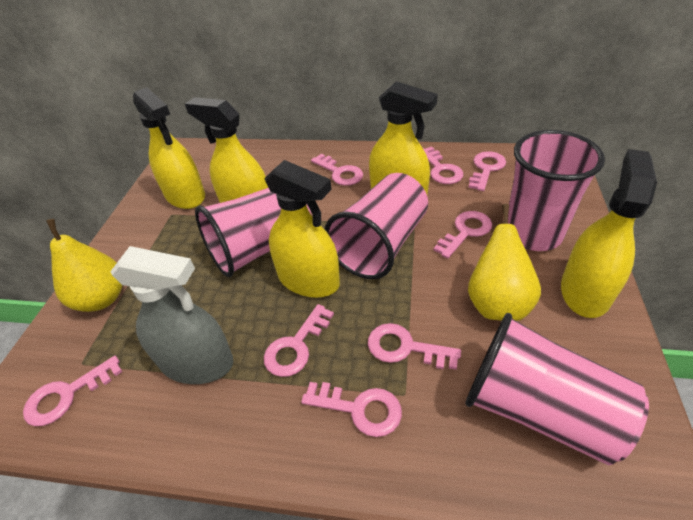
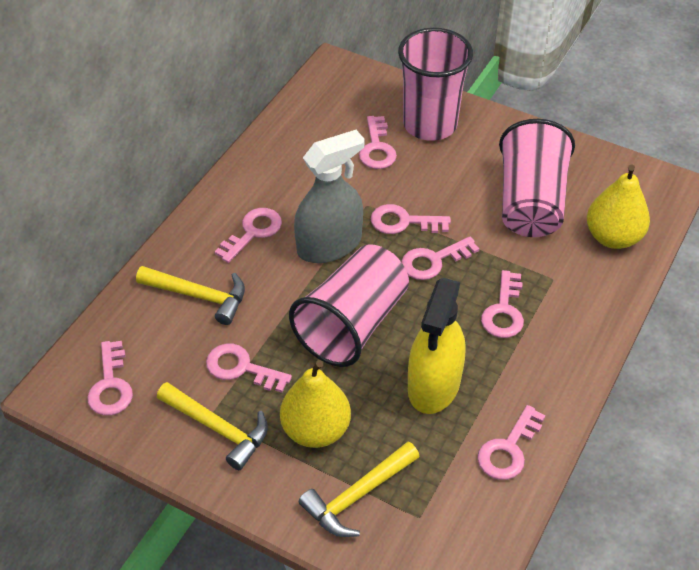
pink cup: 4 -> 3
yellow hammer: 0 -> 3
yellow spray bottle: 5 -> 1

